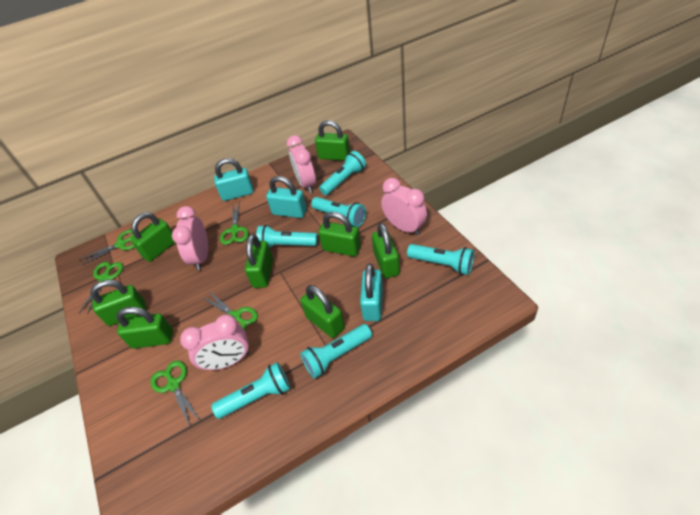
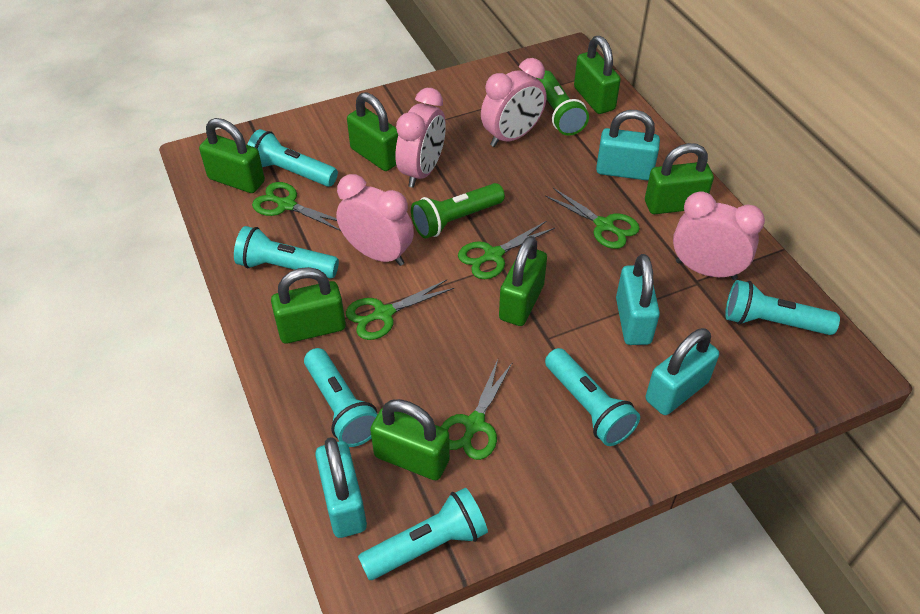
green flashlight: 0 -> 2
green padlock: 8 -> 7
turquoise padlock: 3 -> 4

